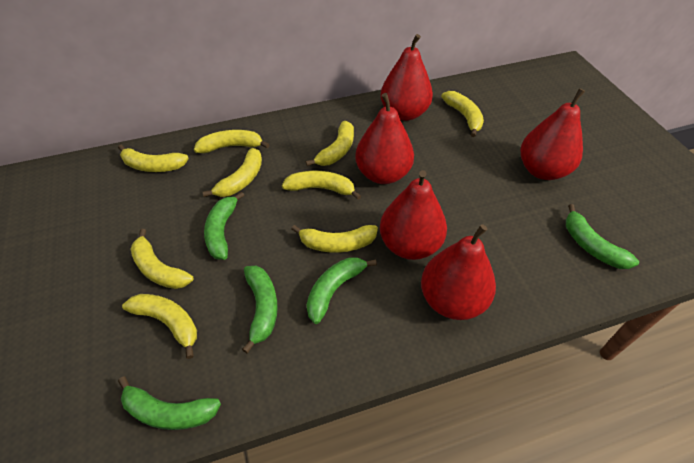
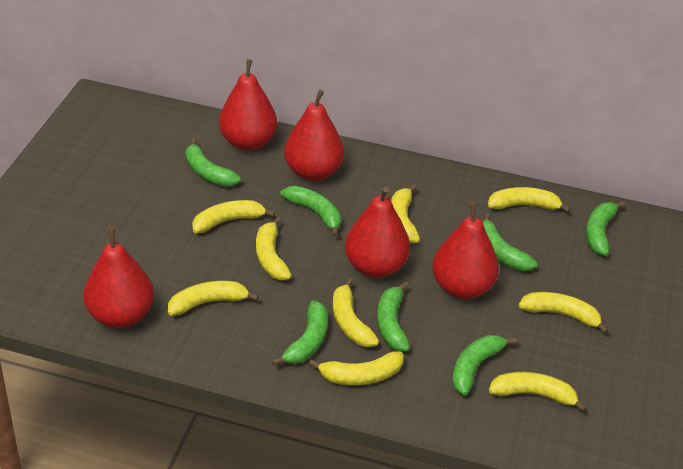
green banana: 5 -> 7

